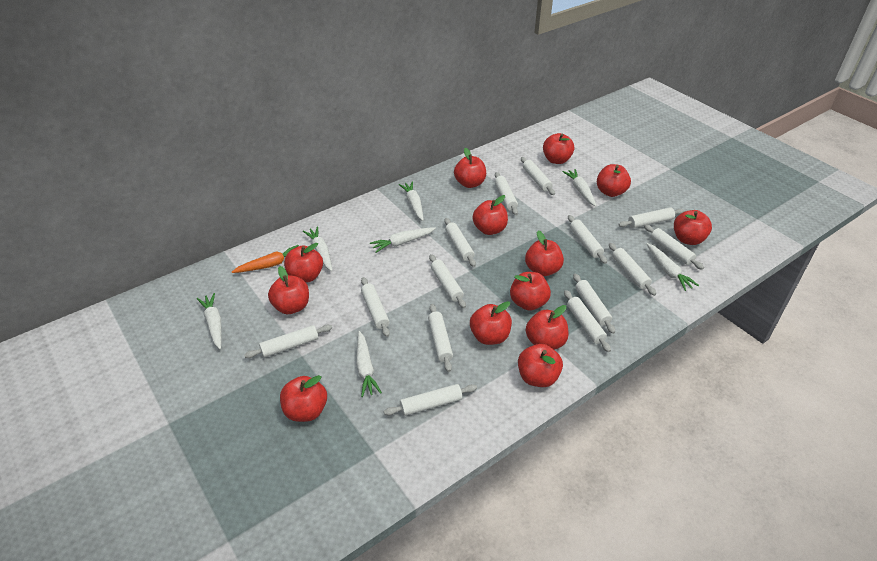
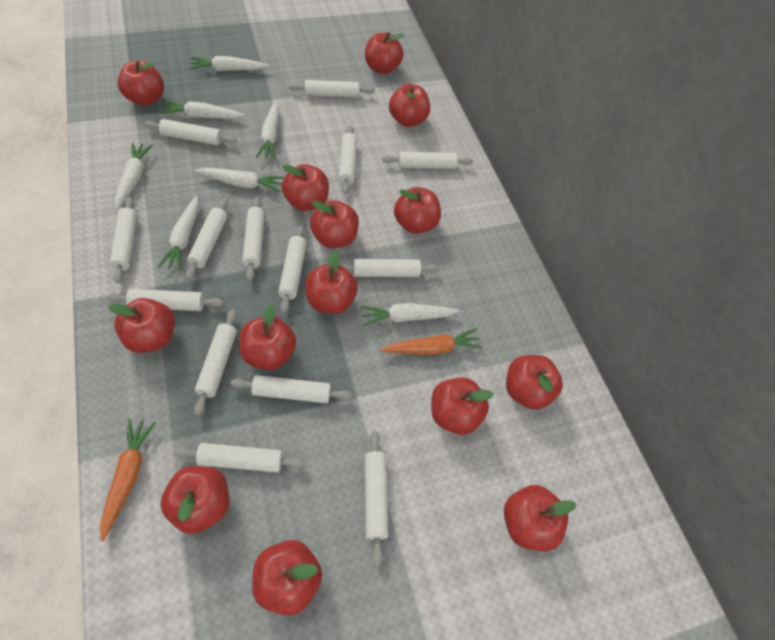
orange carrot: 1 -> 2
red apple: 13 -> 14

